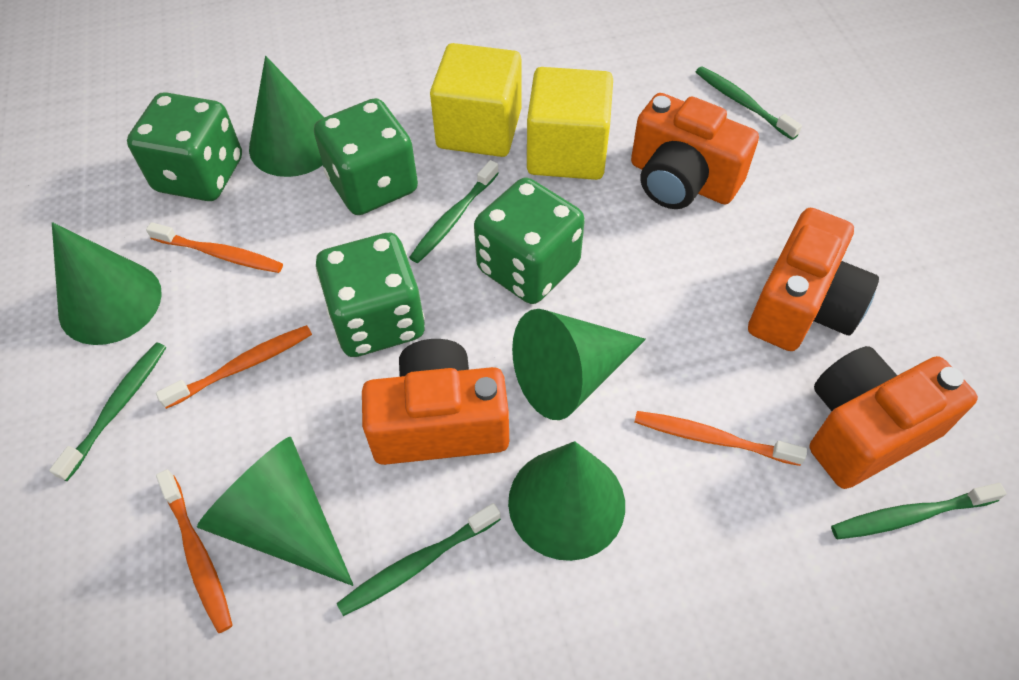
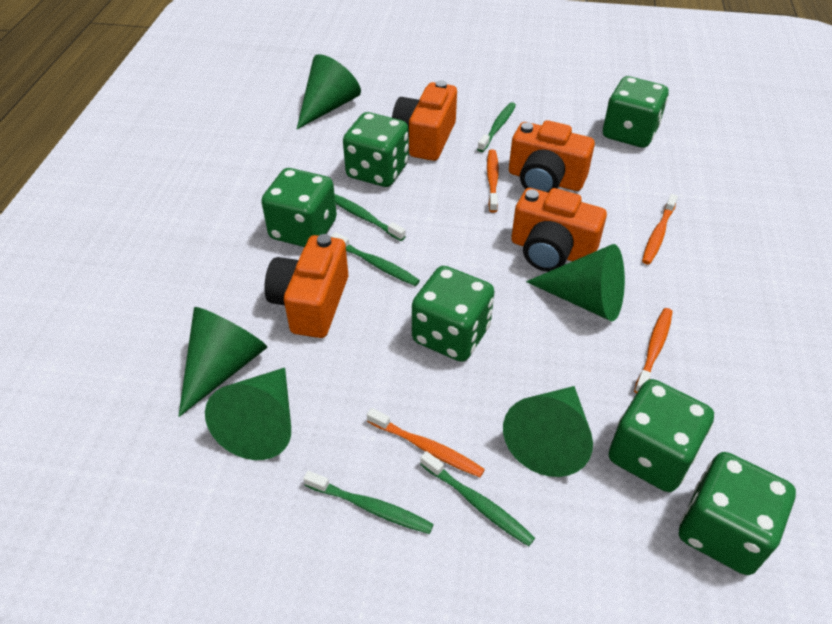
green dice: 4 -> 6
yellow cube: 2 -> 0

